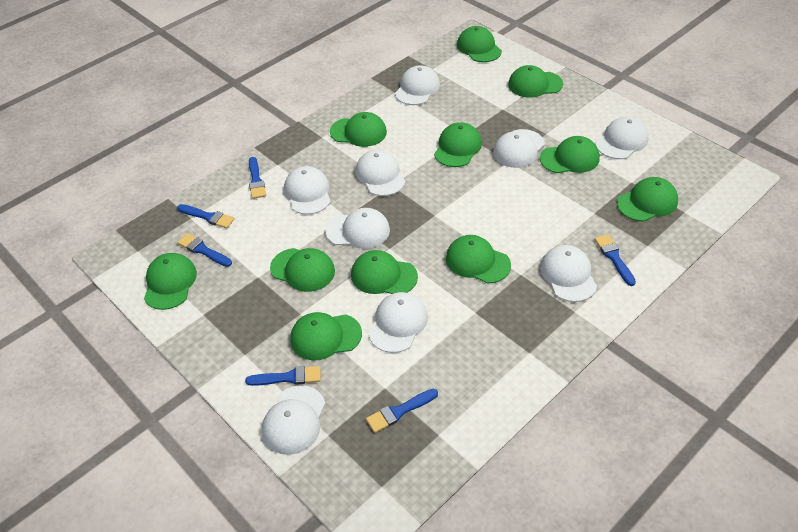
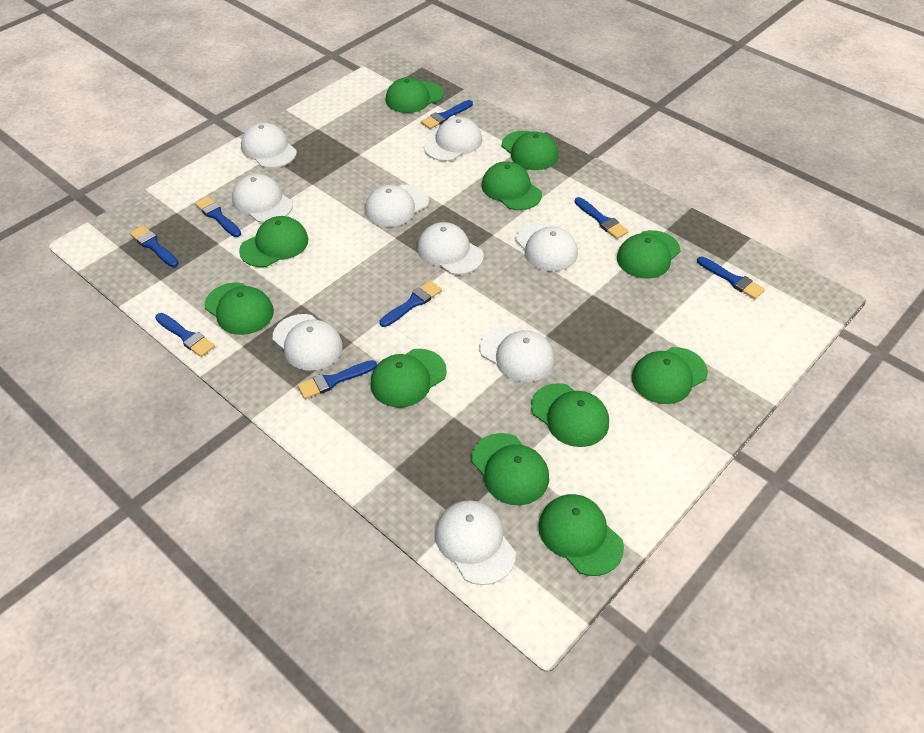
blue brush: 6 -> 8

